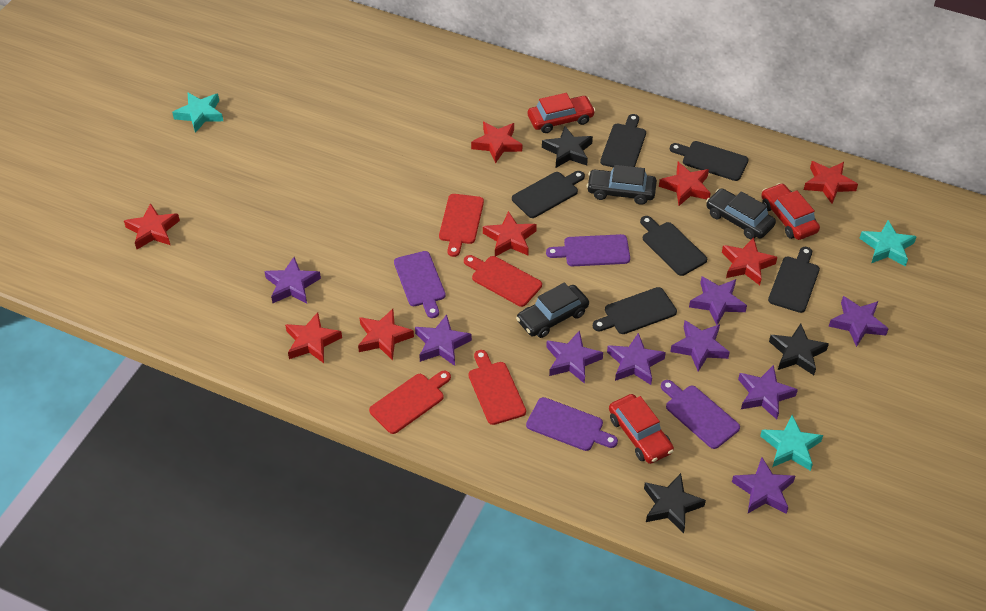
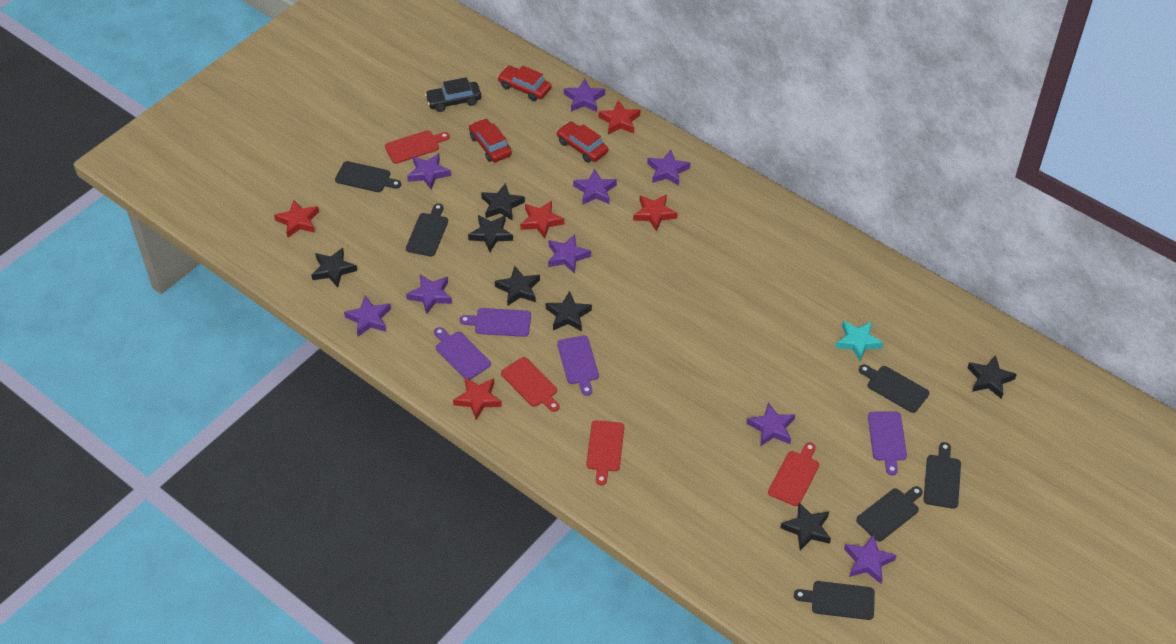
black car: 3 -> 1
black star: 3 -> 7
red star: 8 -> 5
turquoise star: 3 -> 1

